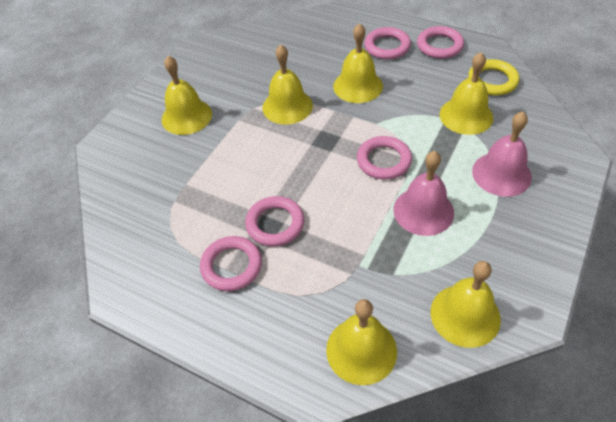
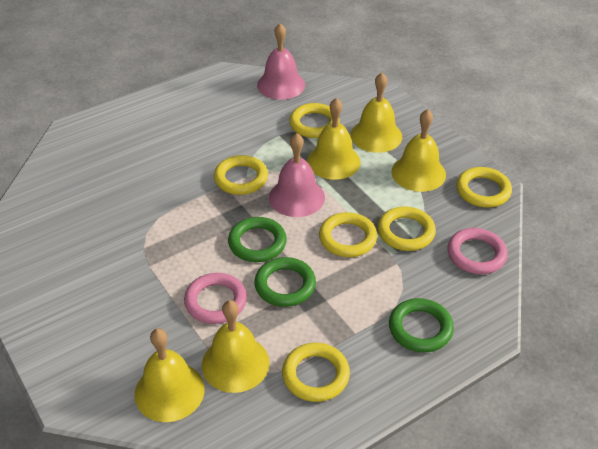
green ring: 0 -> 3
pink ring: 5 -> 2
yellow bell: 6 -> 5
yellow ring: 1 -> 6

